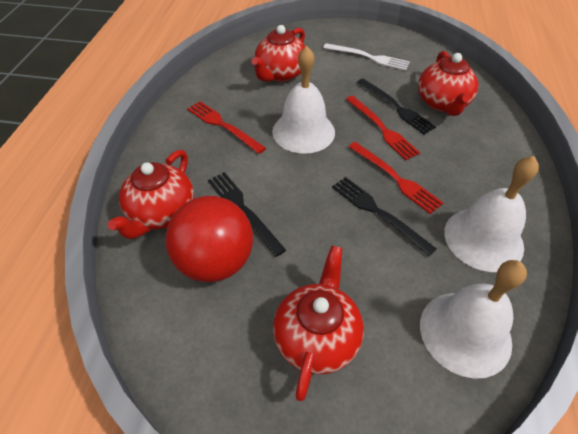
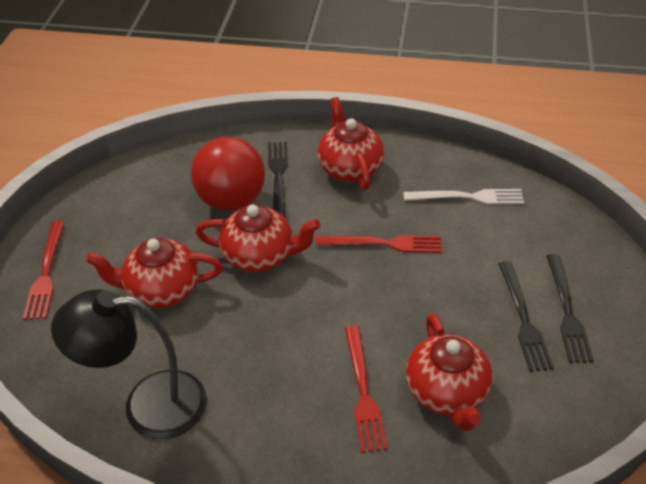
black lamp: 0 -> 1
white bell: 3 -> 0

